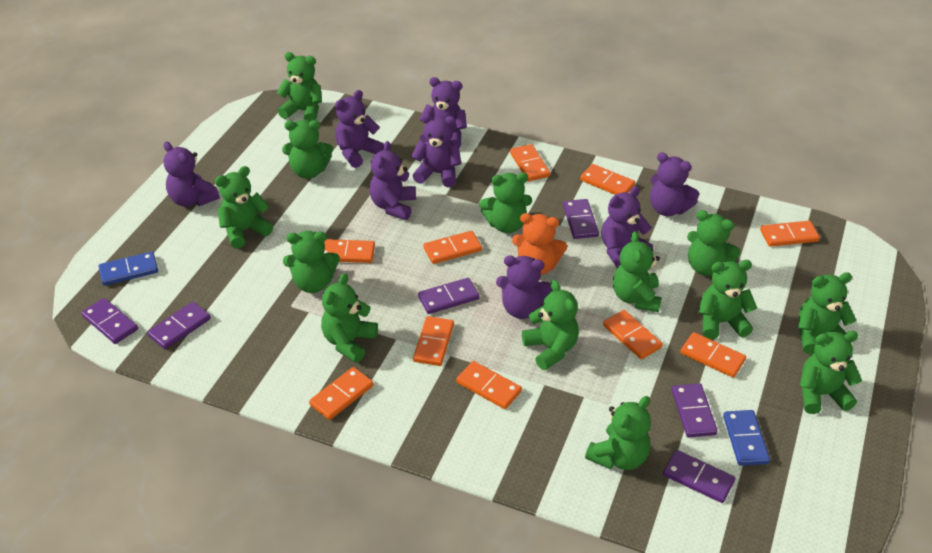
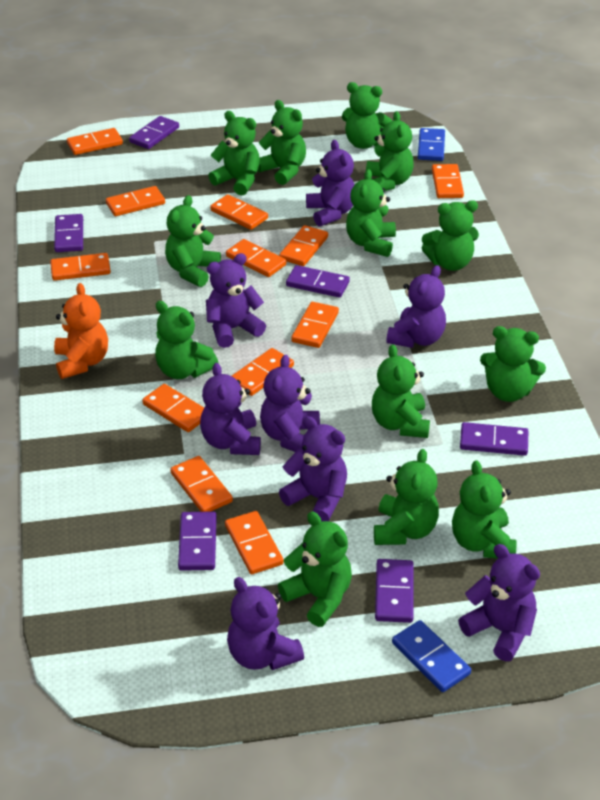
orange domino: 10 -> 12

